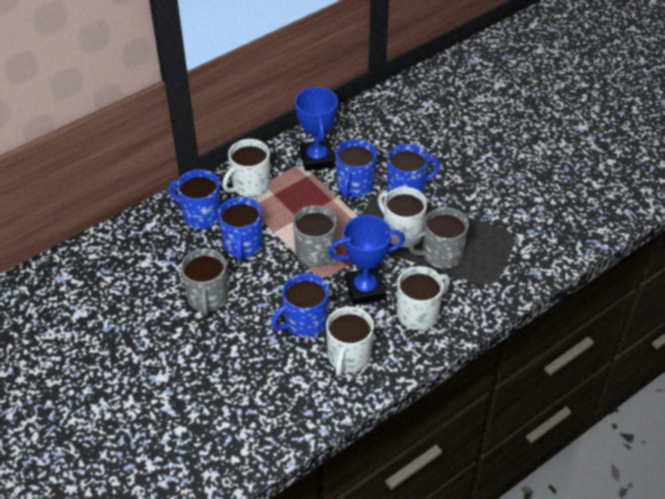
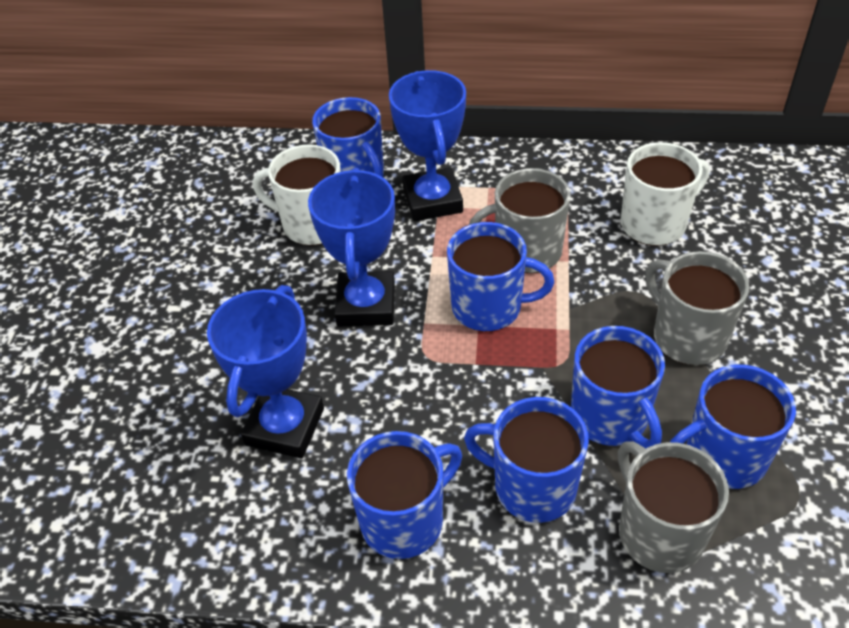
blue mug: 5 -> 6
blue trophy: 2 -> 3
white mug: 4 -> 2

